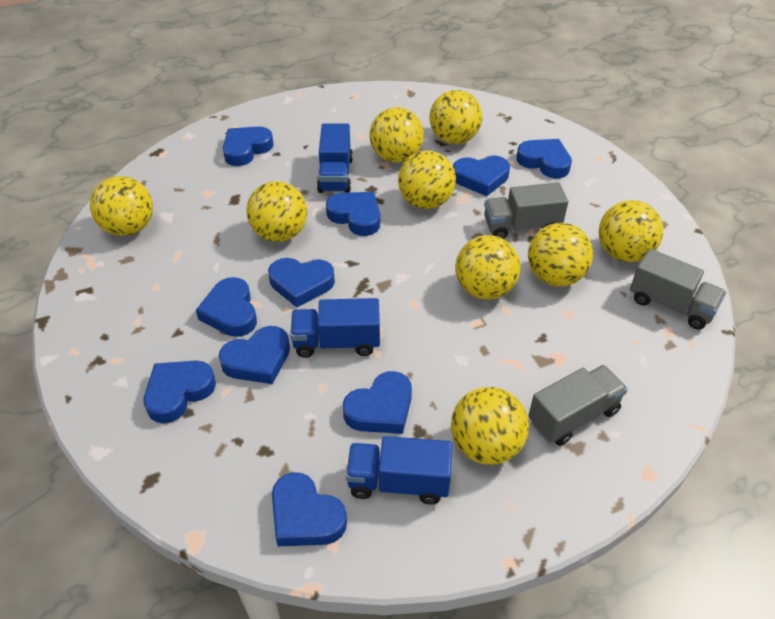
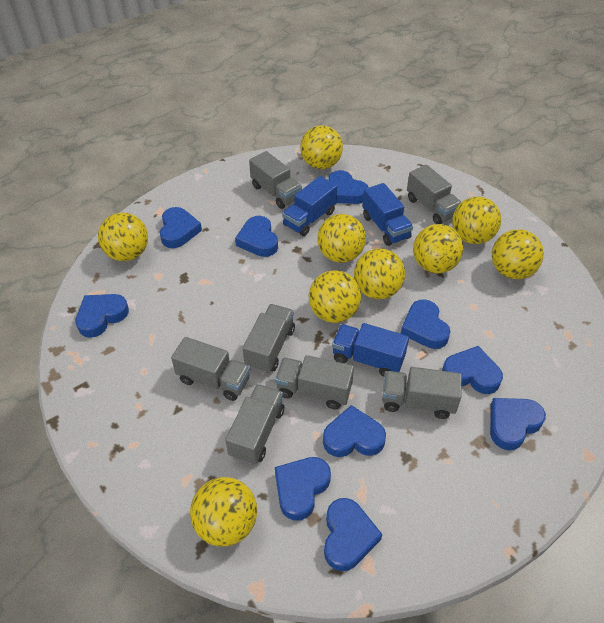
grey truck: 3 -> 7

